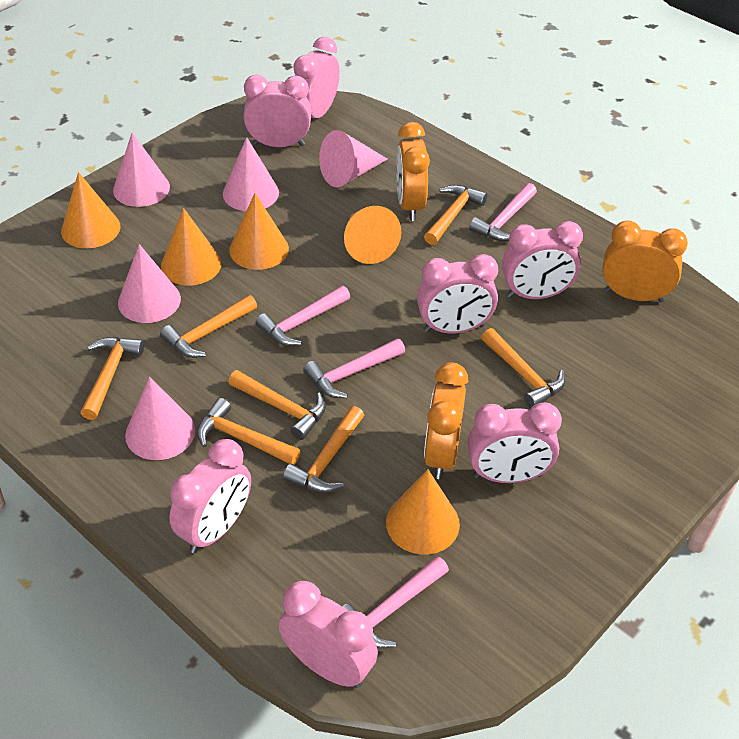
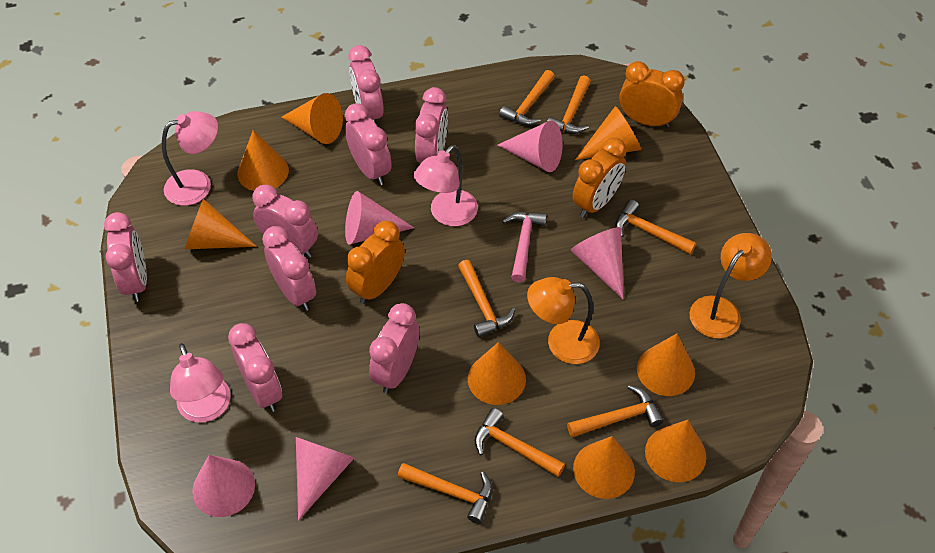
orange cone: 5 -> 8
orange lamp: 0 -> 2
pink clock: 7 -> 8
pink hammer: 4 -> 1
pink lamp: 0 -> 3

